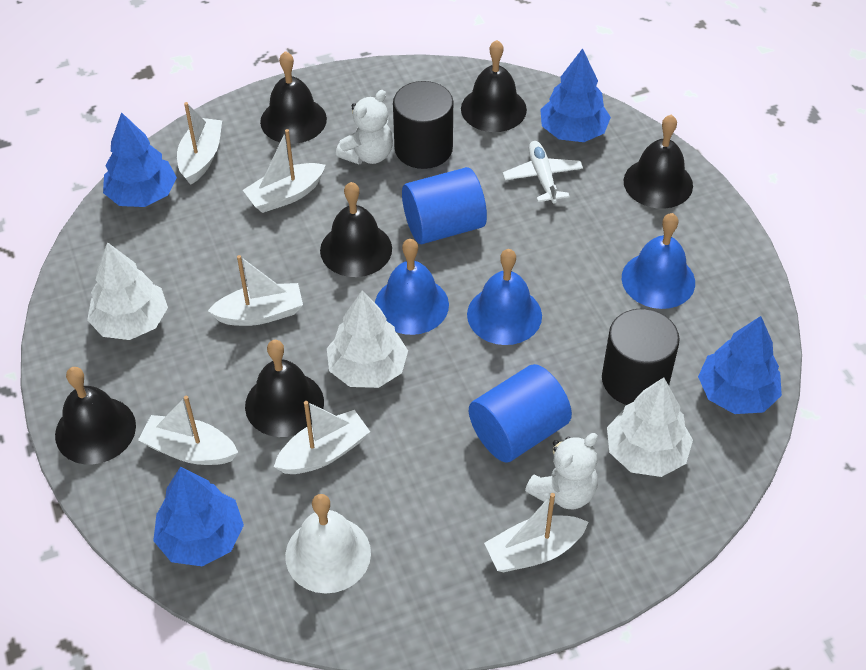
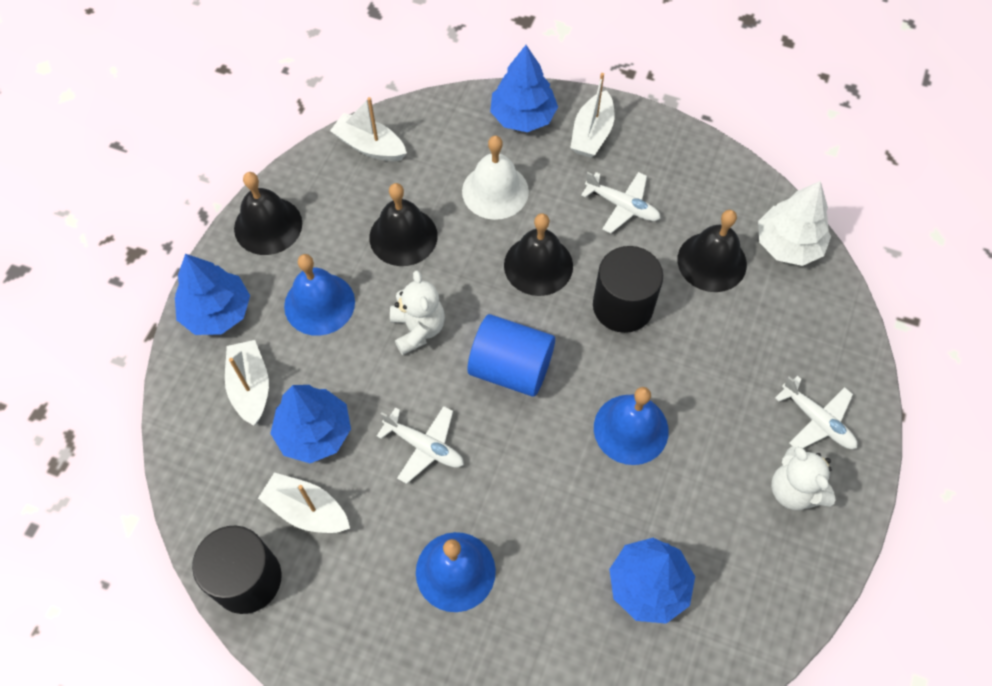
black bell: 6 -> 4
blue cylinder: 2 -> 1
white boat: 6 -> 4
white plane: 1 -> 3
white tree: 3 -> 1

